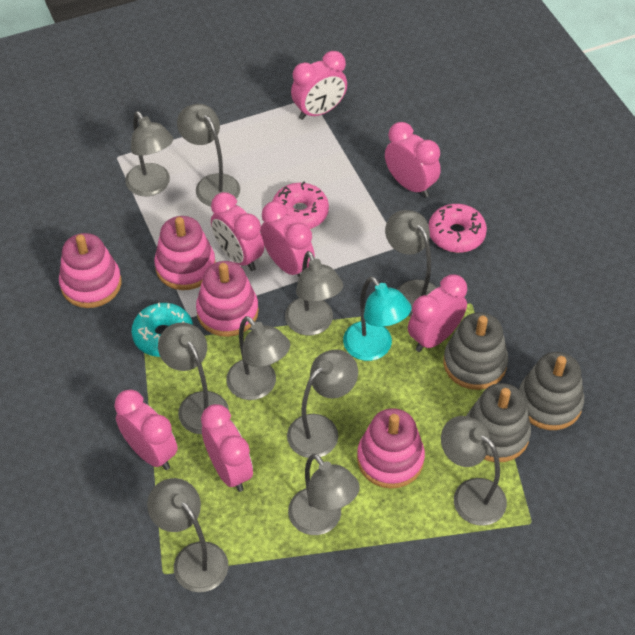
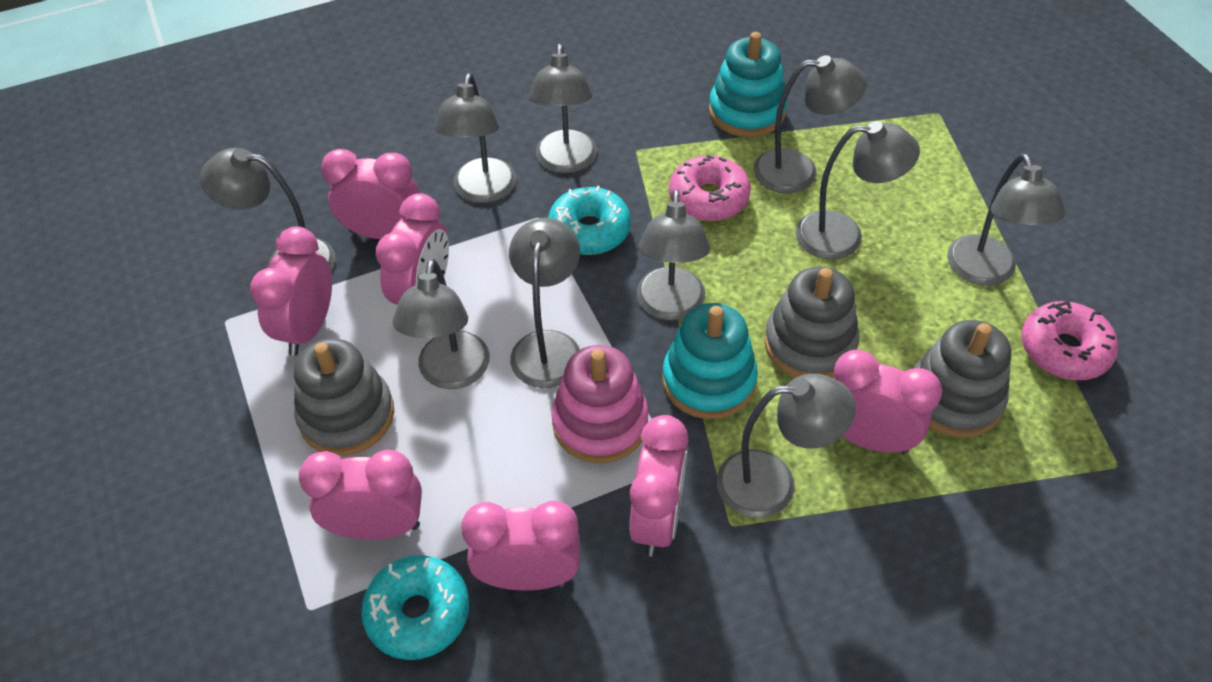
pink stacking toy: 4 -> 1
turquoise donut: 1 -> 2
turquoise lamp: 1 -> 0
turquoise stacking toy: 0 -> 2

